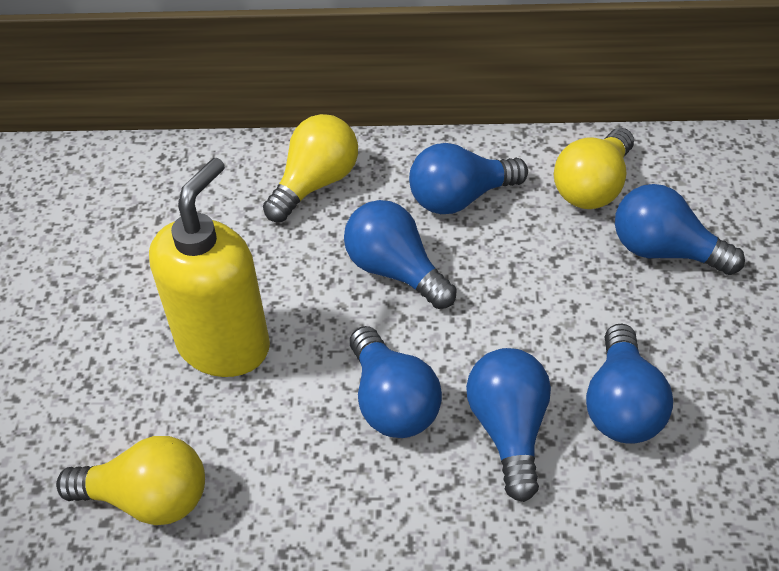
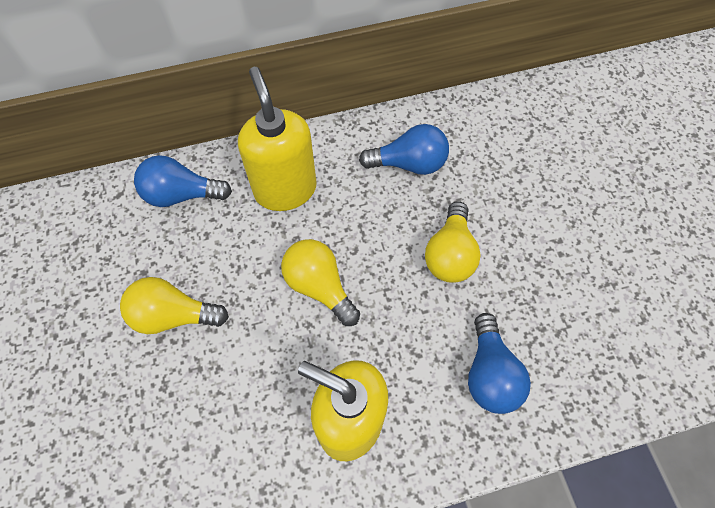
blue light bulb: 6 -> 3
yellow soap dispenser: 1 -> 2

